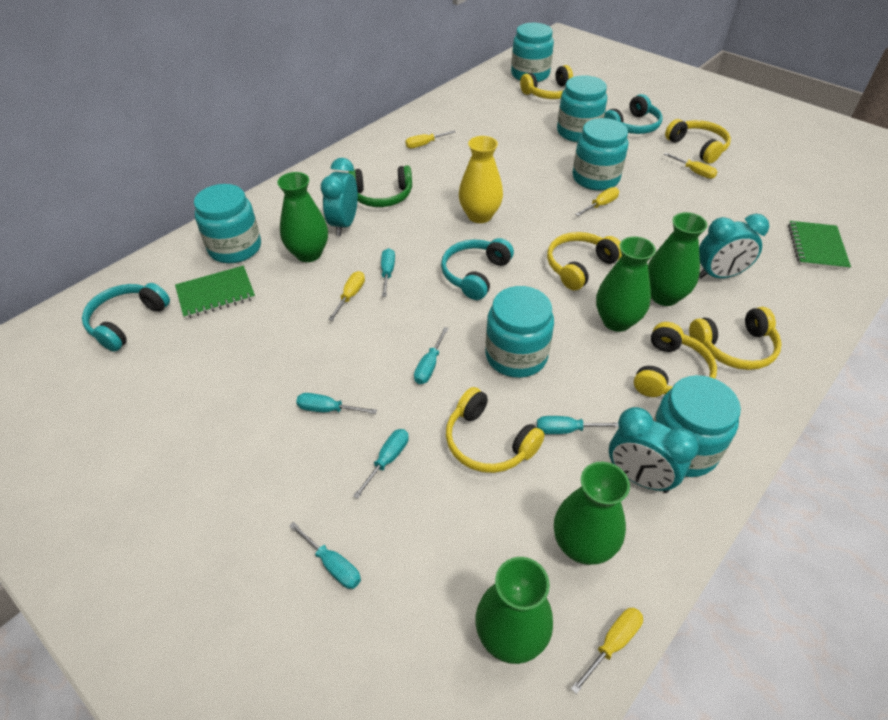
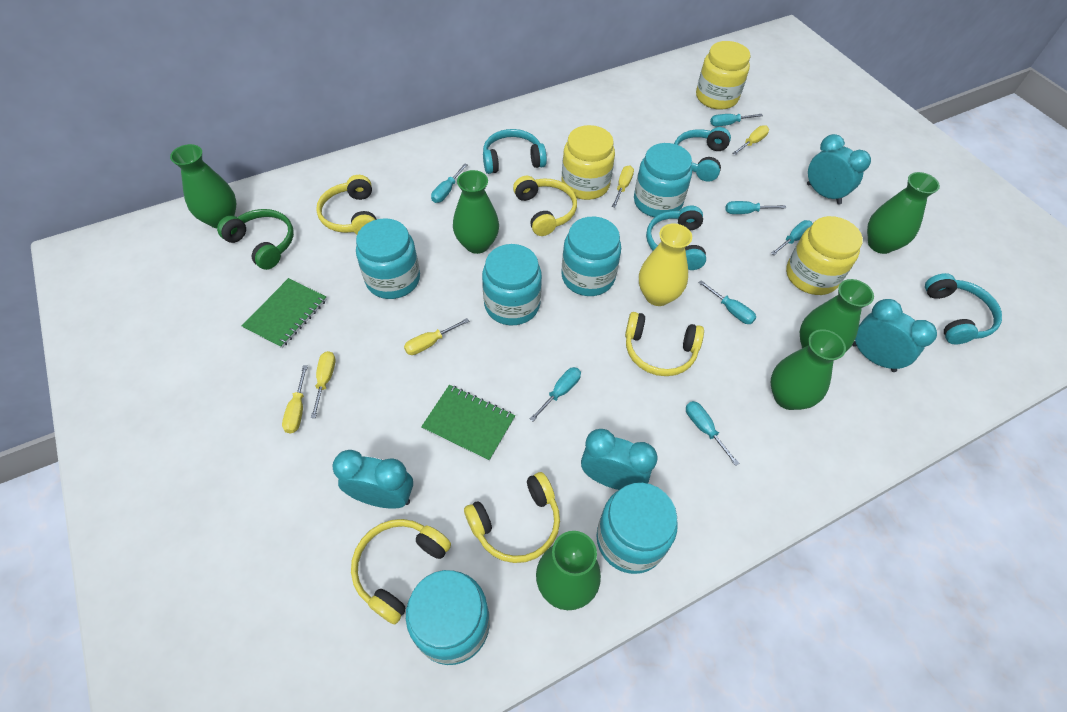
green vase: 5 -> 6
turquoise clock: 3 -> 4
turquoise headphones: 3 -> 4
turquoise screwdriver: 6 -> 7
yellow headphones: 6 -> 5
yellow jar: 0 -> 3

